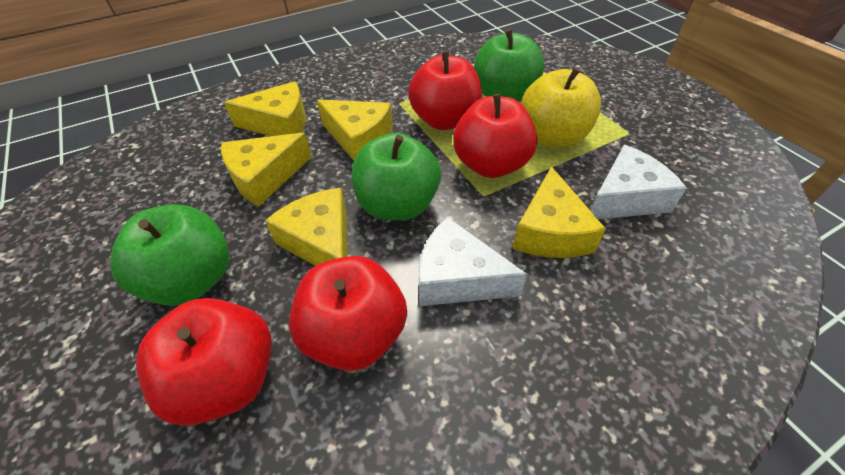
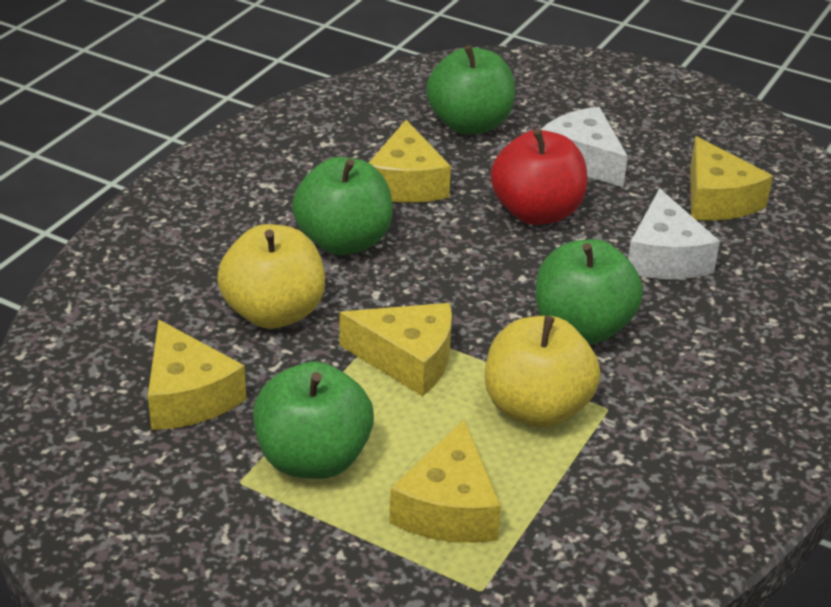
green apple: 3 -> 4
red apple: 4 -> 1
yellow apple: 1 -> 2

